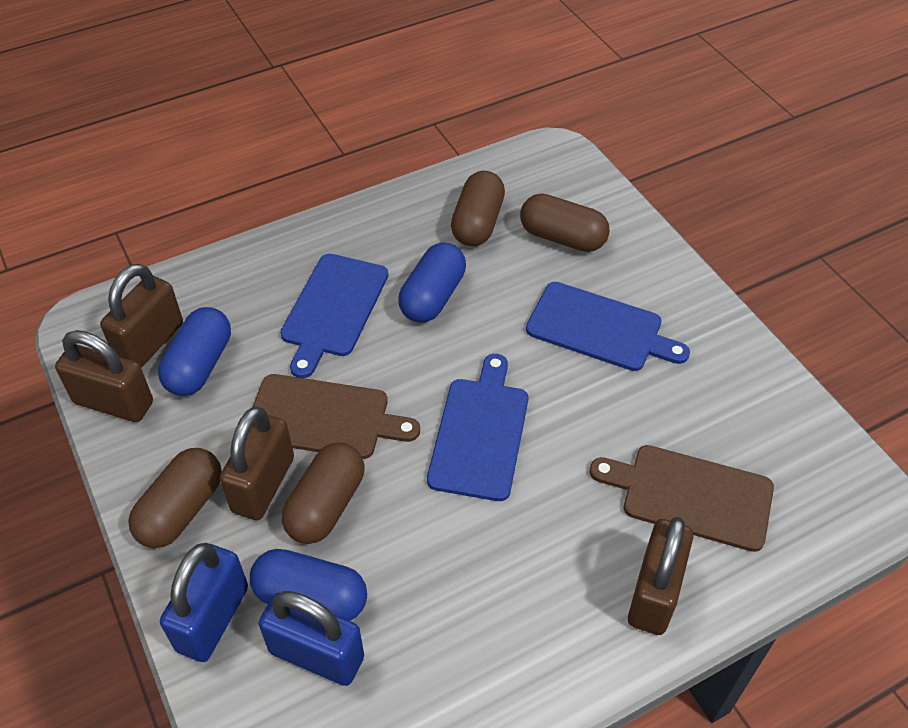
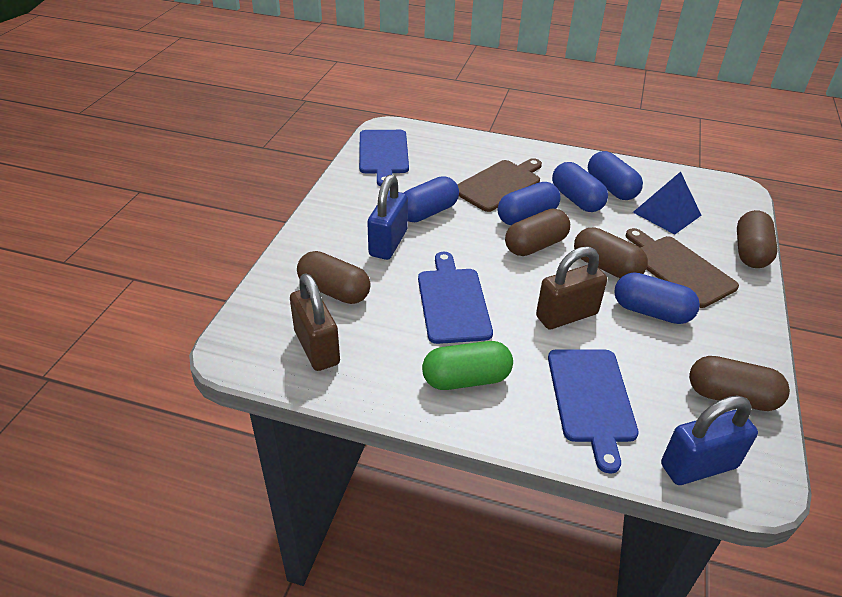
blue capsule: 3 -> 5
blue pyramid: 0 -> 1
brown capsule: 4 -> 5
brown padlock: 4 -> 2
green capsule: 0 -> 1

